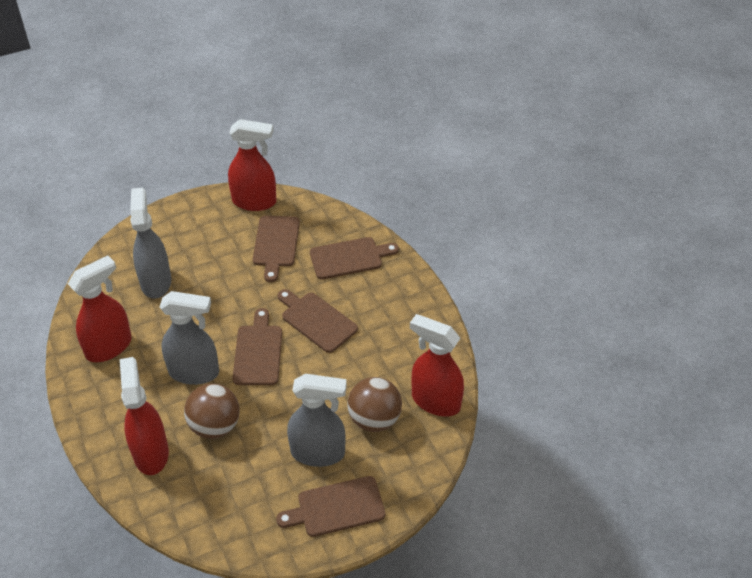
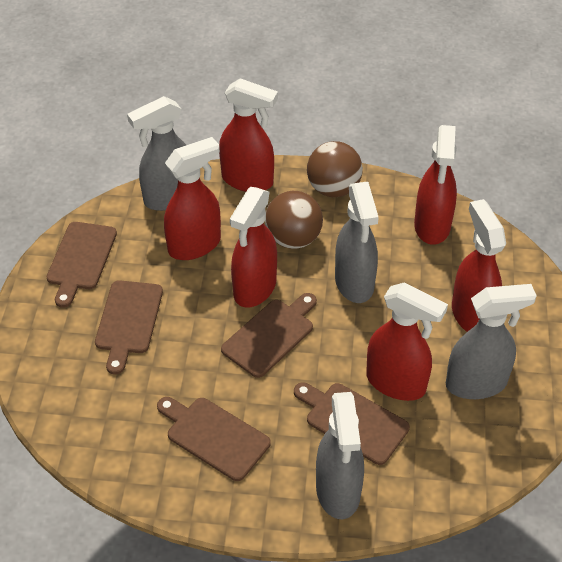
grey spray bottle: 3 -> 4
red spray bottle: 4 -> 6

